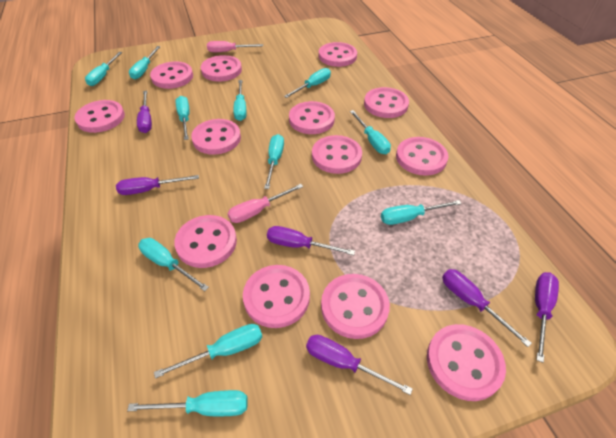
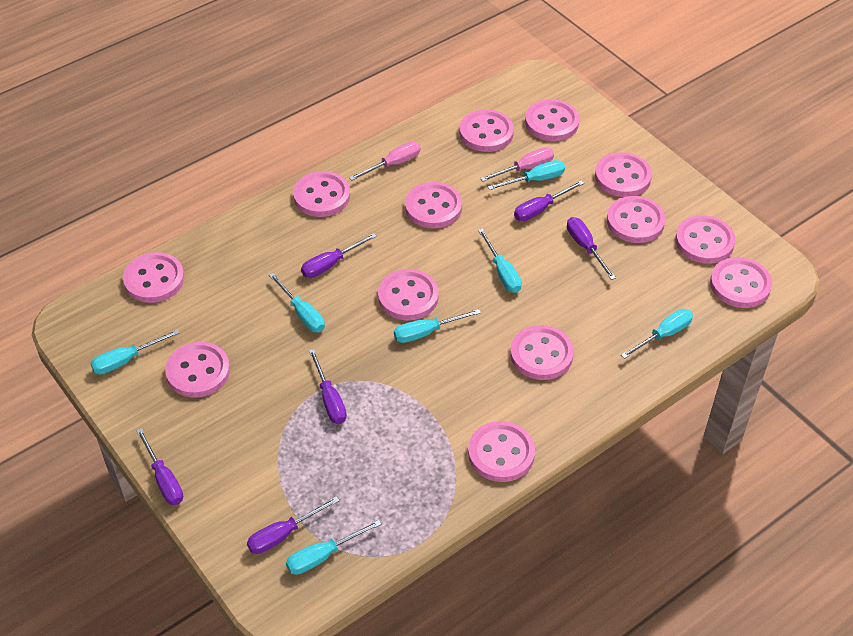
turquoise screwdriver: 11 -> 7

